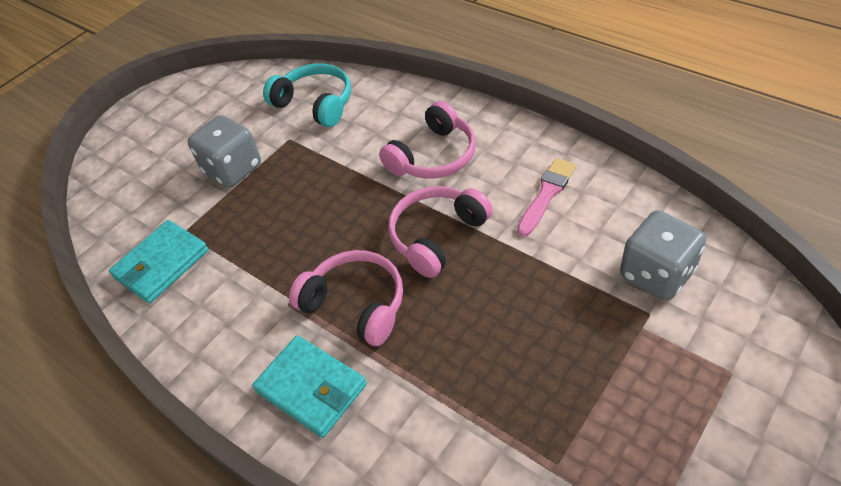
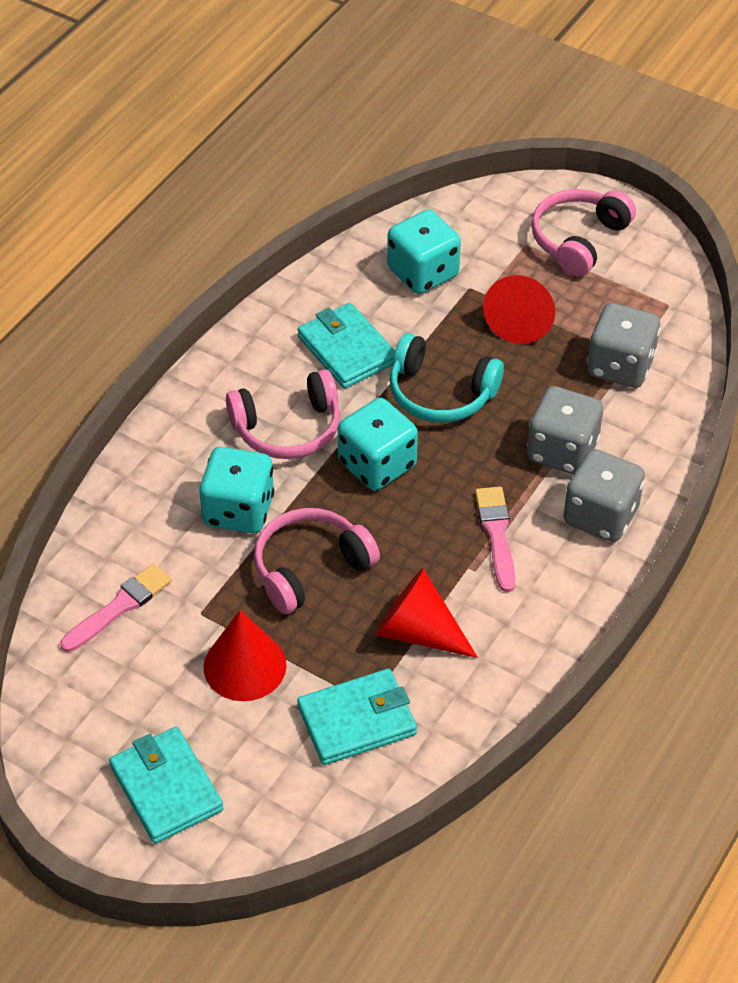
grey dice: 2 -> 3
pink brush: 1 -> 2
red cone: 0 -> 3
turquoise dice: 0 -> 3
turquoise wallet: 2 -> 3

